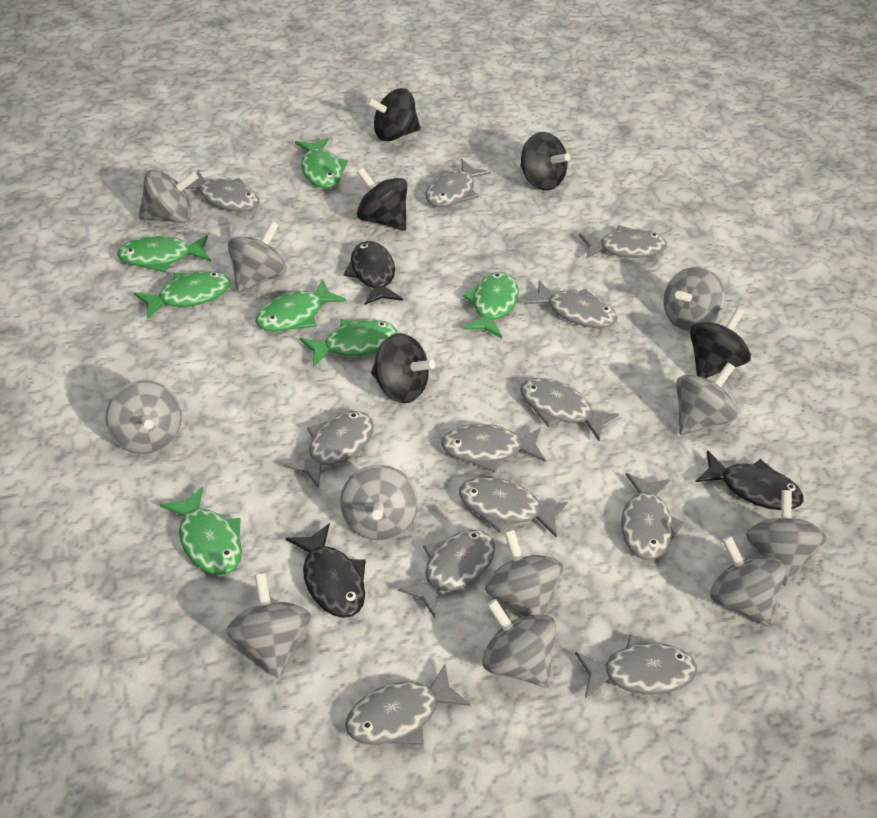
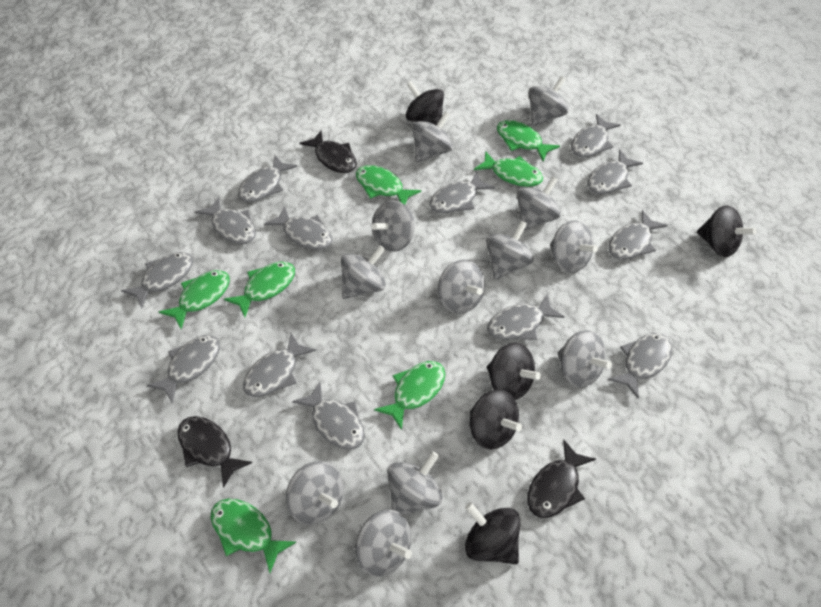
grey fish: 12 -> 13
grey spinning top: 11 -> 12

